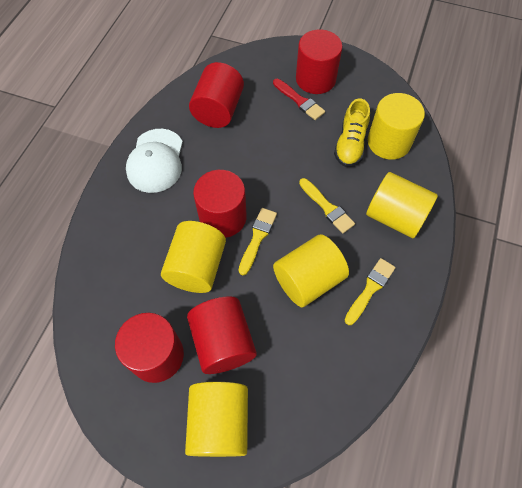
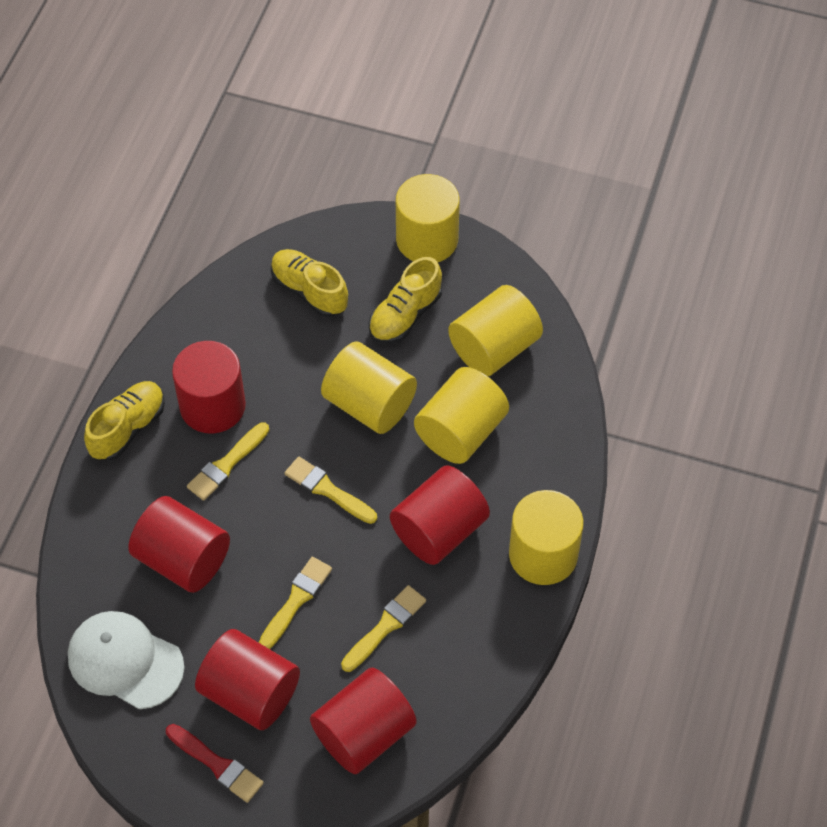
yellow brush: 3 -> 4
yellow shoe: 1 -> 3

